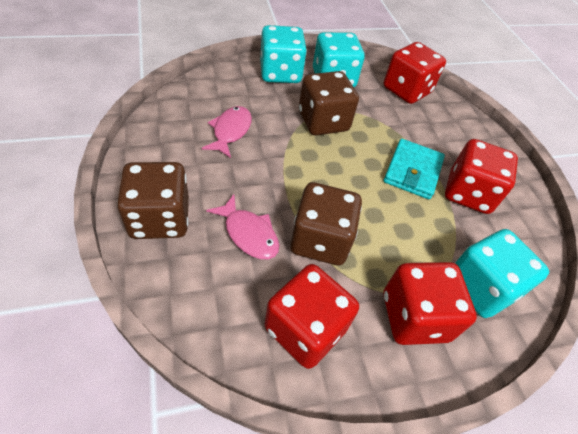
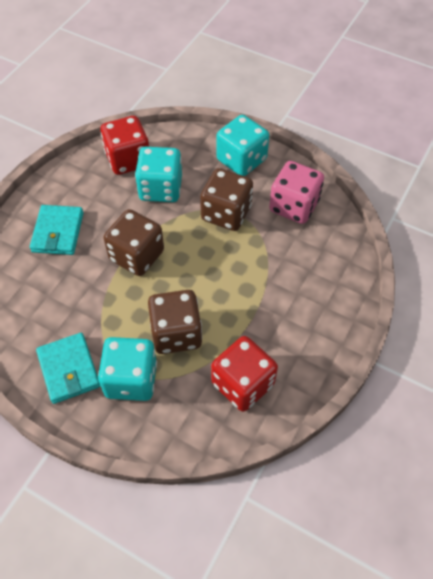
pink dice: 0 -> 1
pink fish: 2 -> 0
red dice: 4 -> 2
turquoise wallet: 1 -> 2

